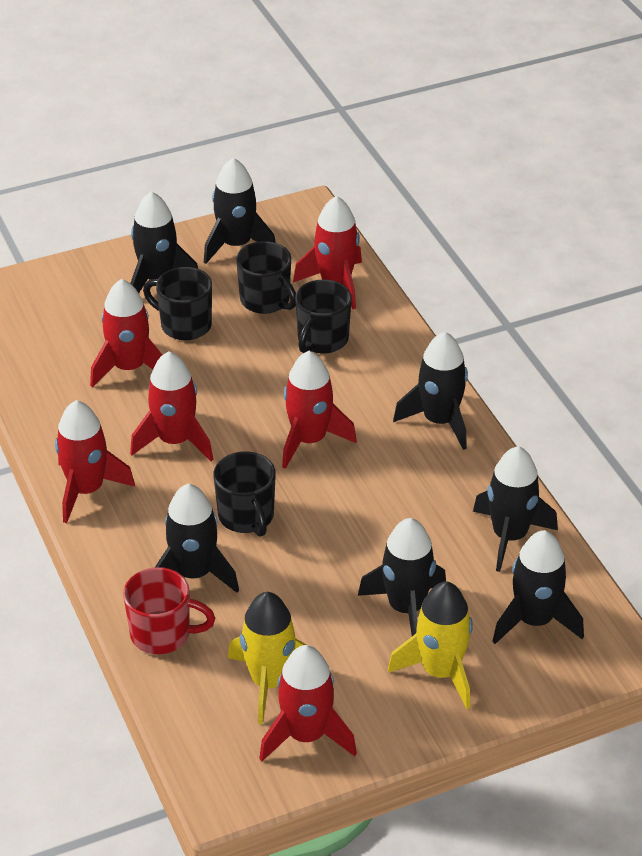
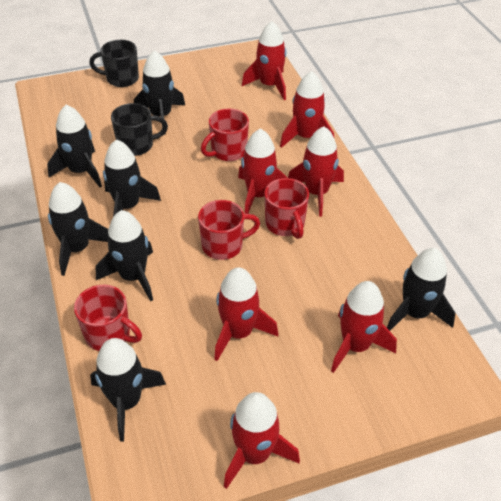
black mug: 4 -> 2
red mug: 1 -> 4
red rocket: 6 -> 7
yellow rocket: 2 -> 0

